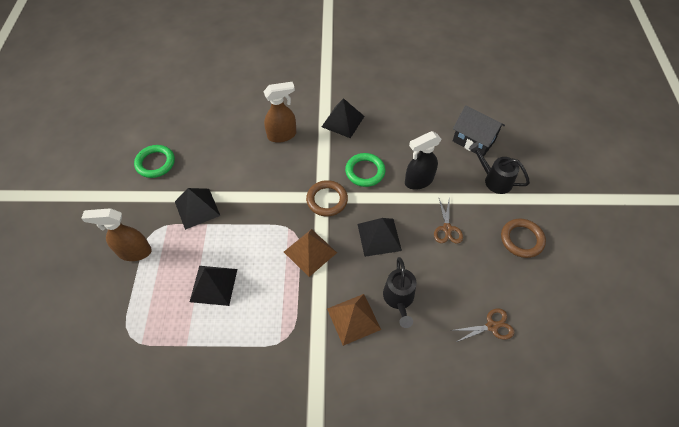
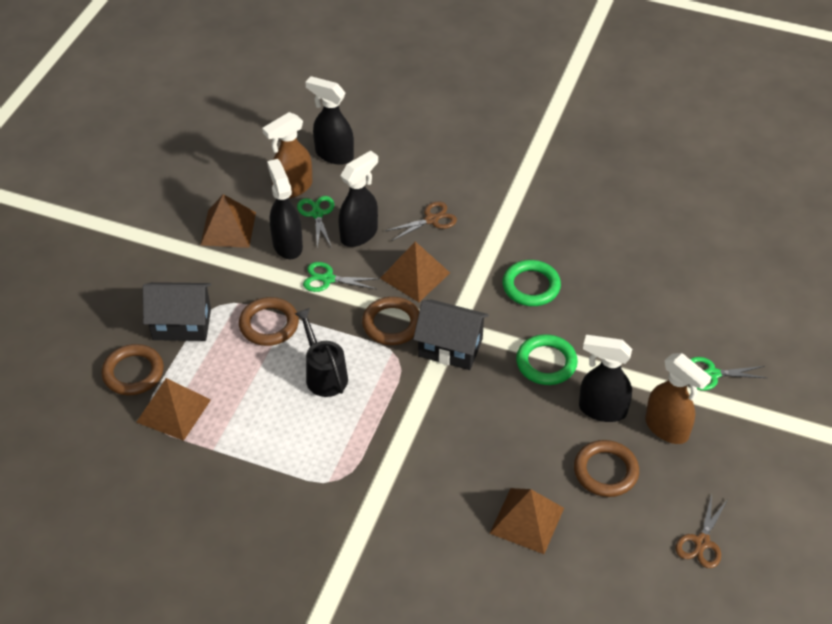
black house: 1 -> 2
black pyramid: 4 -> 0
black spray bottle: 1 -> 4
black watering can: 2 -> 1
brown pyramid: 2 -> 4
brown ring: 2 -> 4
green scissors: 0 -> 3

